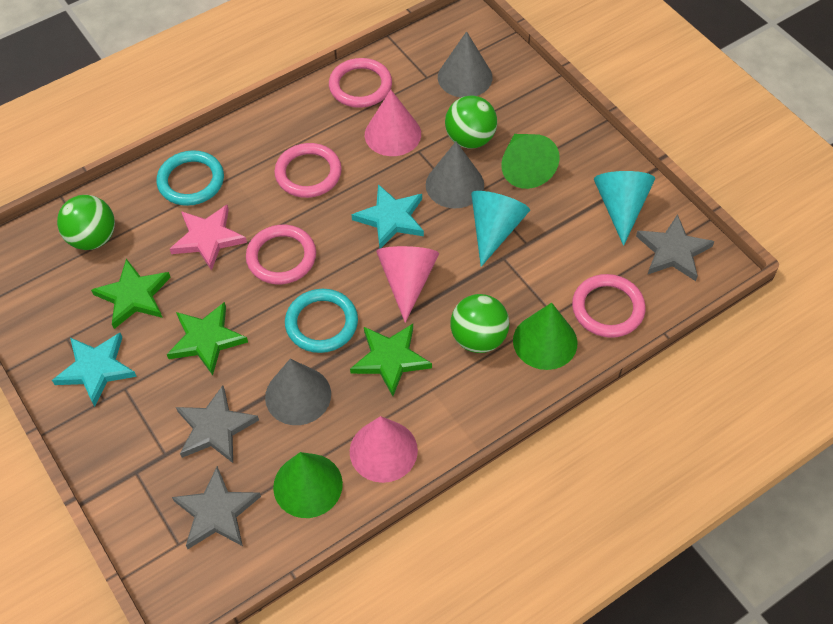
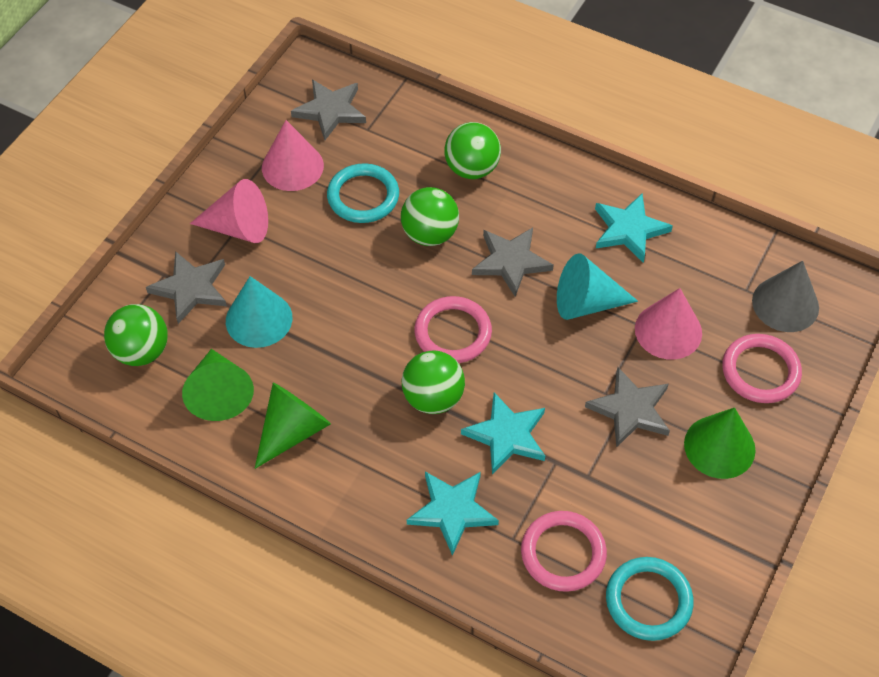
green ball: 3 -> 4
green star: 3 -> 0
grey cone: 3 -> 1
grey star: 3 -> 4
pink ring: 4 -> 3
pink star: 1 -> 0
turquoise star: 2 -> 3

